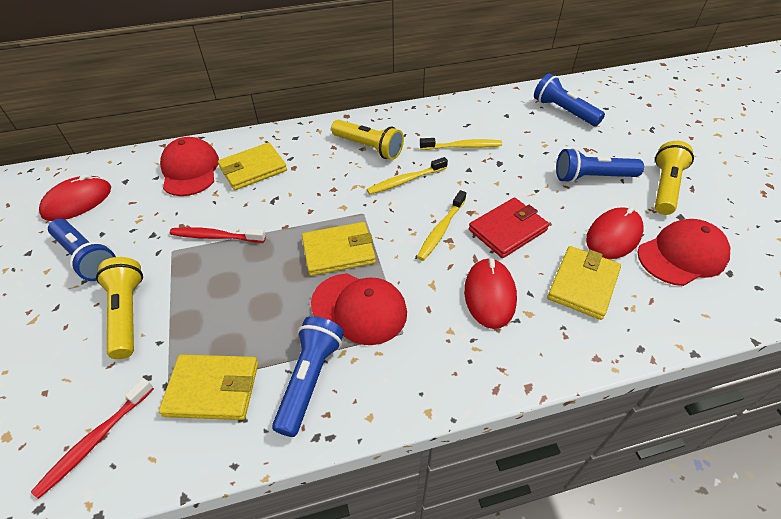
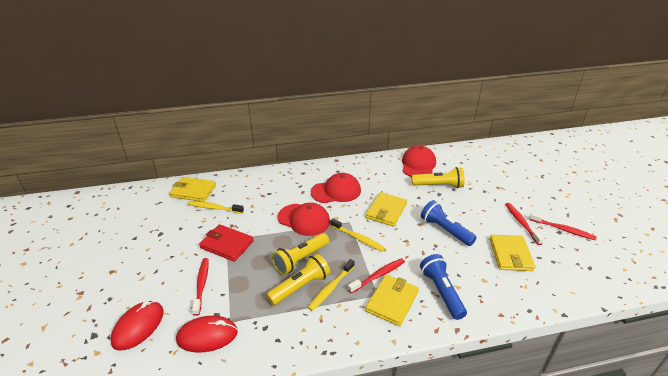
blue flashlight: 4 -> 2
red mouse: 3 -> 2
red toothbrush: 2 -> 4

